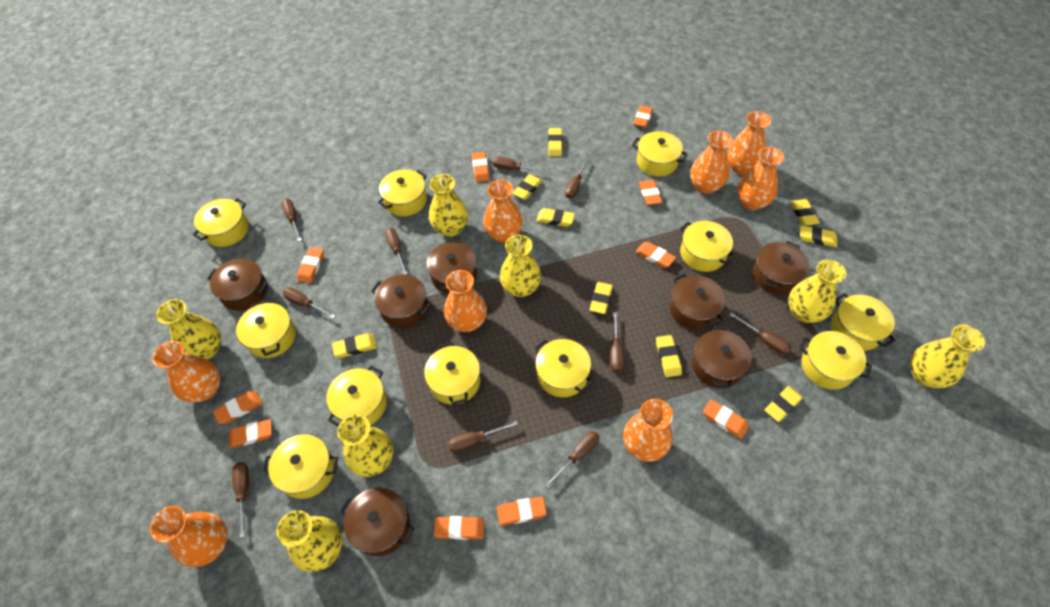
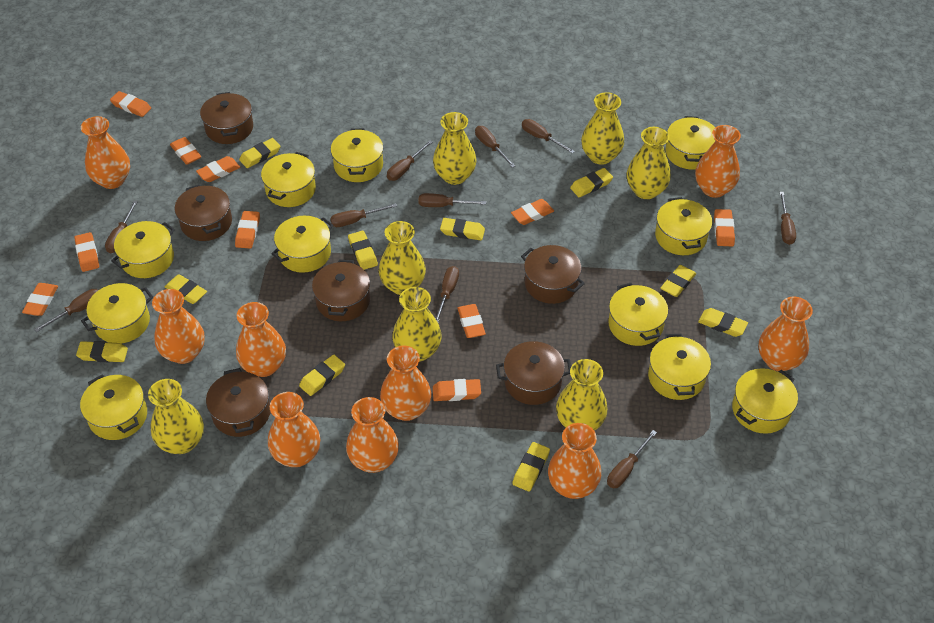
brown pot: 7 -> 6
orange vase: 8 -> 9
yellow eraser: 9 -> 10

